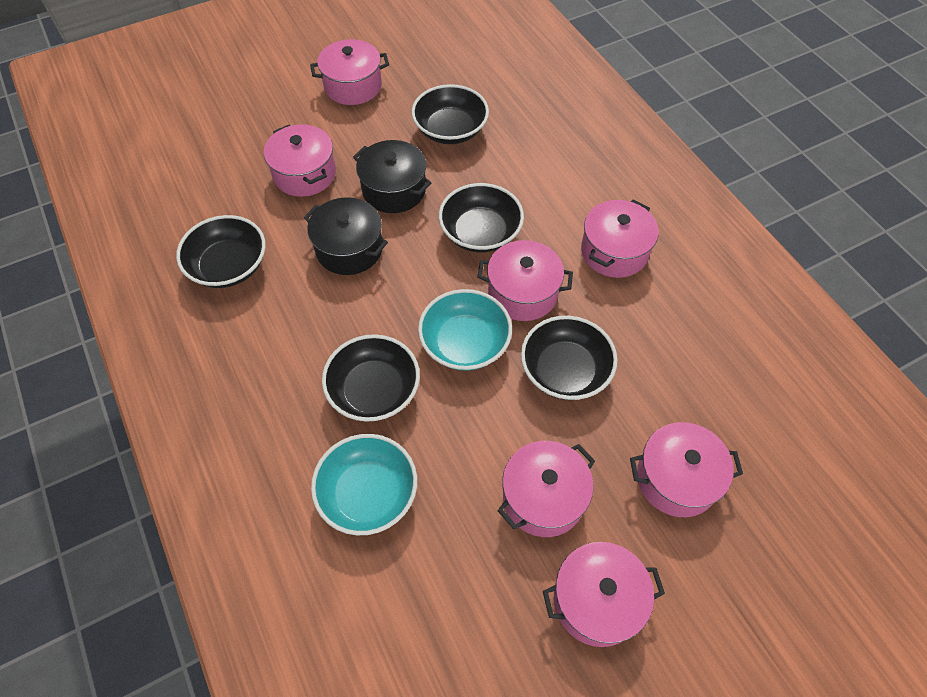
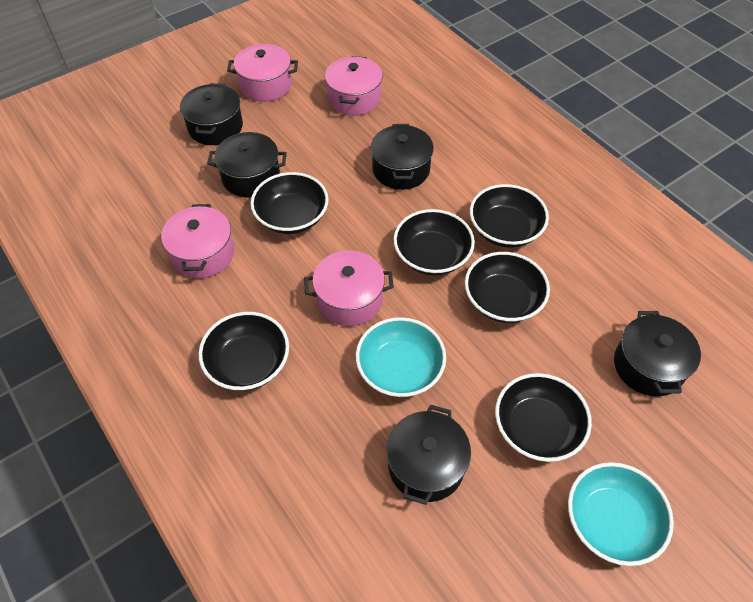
black bowl: 5 -> 6
black pot: 2 -> 5
pink pot: 7 -> 4

